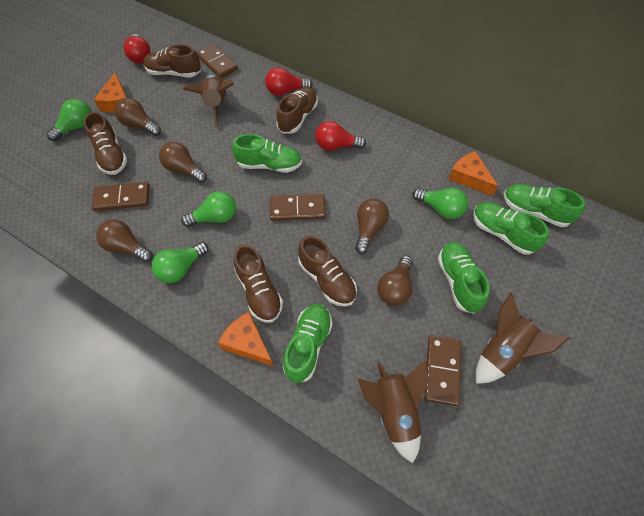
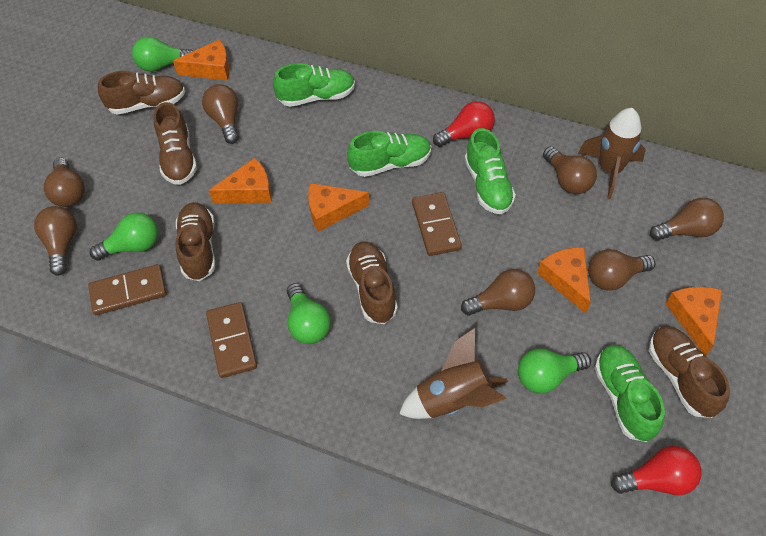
brown domino: 4 -> 3
brown light bulb: 5 -> 7
brown rocket: 3 -> 2
green shoe: 5 -> 4
orange cheese: 3 -> 5
red light bulb: 3 -> 2

